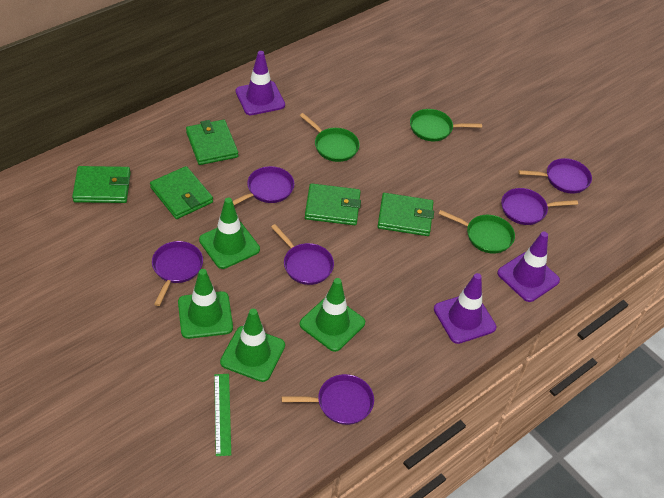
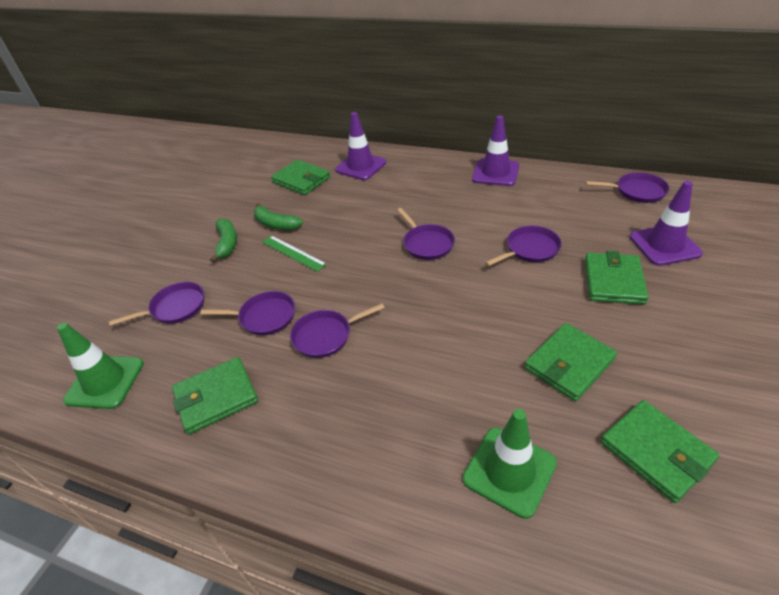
green banana: 0 -> 2
green pan: 3 -> 0
green traffic cone: 4 -> 2

